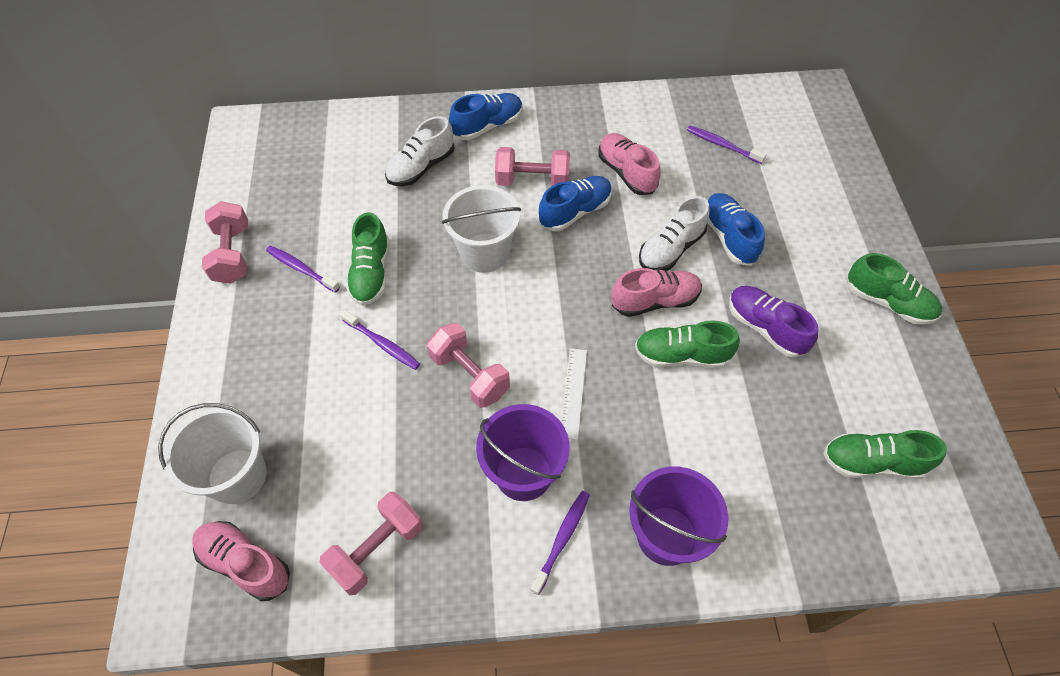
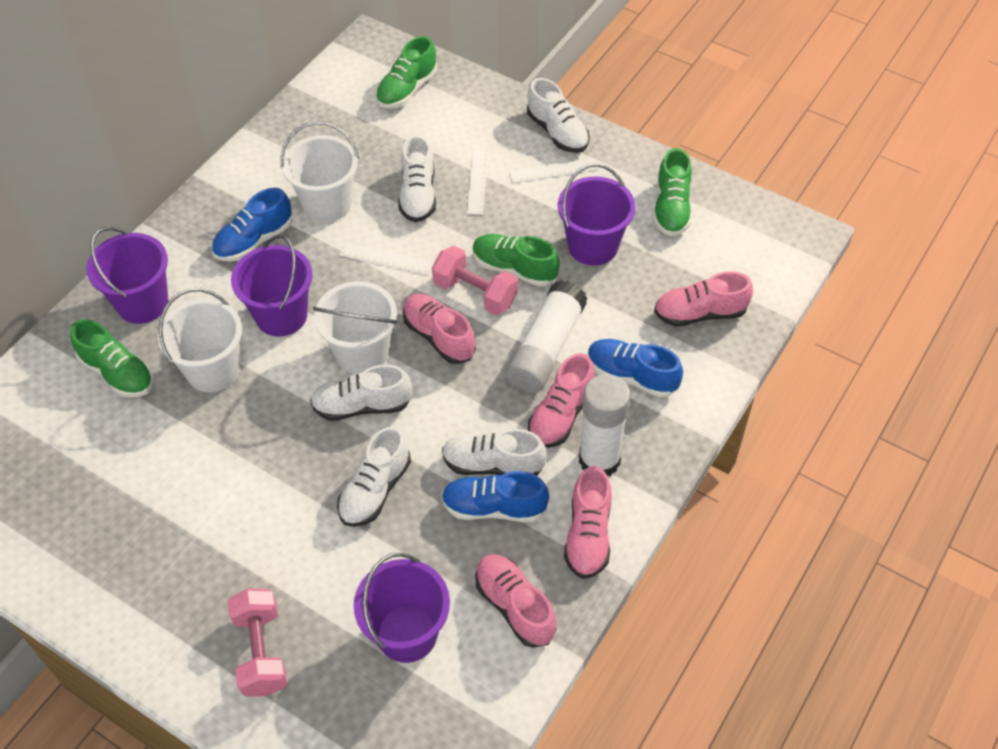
pink dumbbell: 4 -> 2
pink shoe: 3 -> 5
purple bucket: 2 -> 4
purple shoe: 1 -> 0
purple toothbrush: 4 -> 0
white bucket: 2 -> 3
white glue stick: 0 -> 2
white ruler: 1 -> 3
white shoe: 2 -> 5

